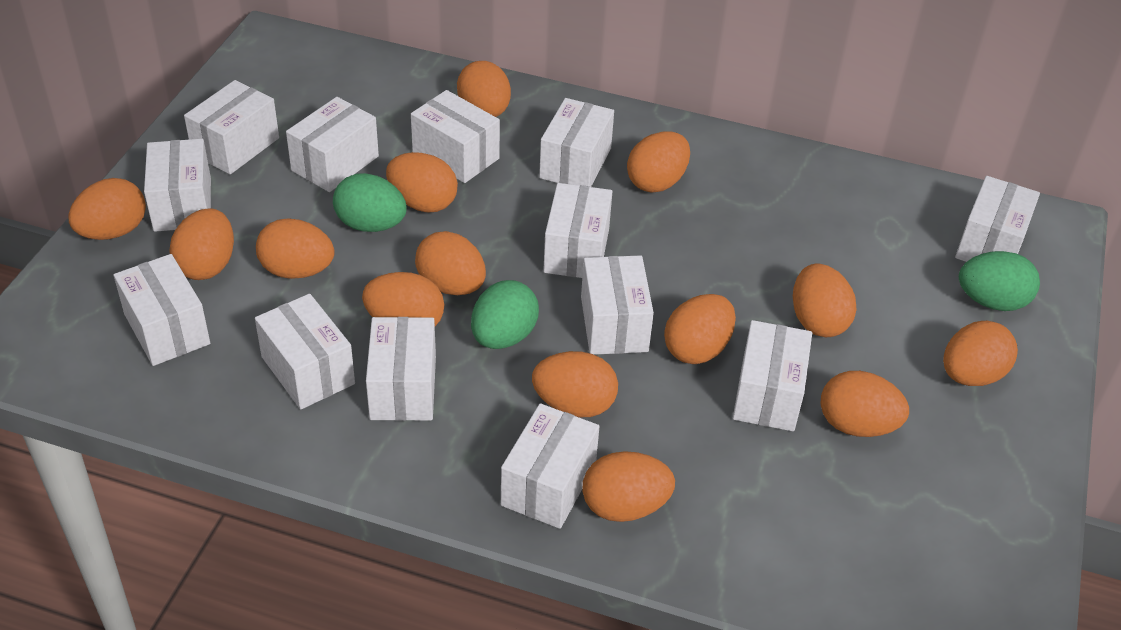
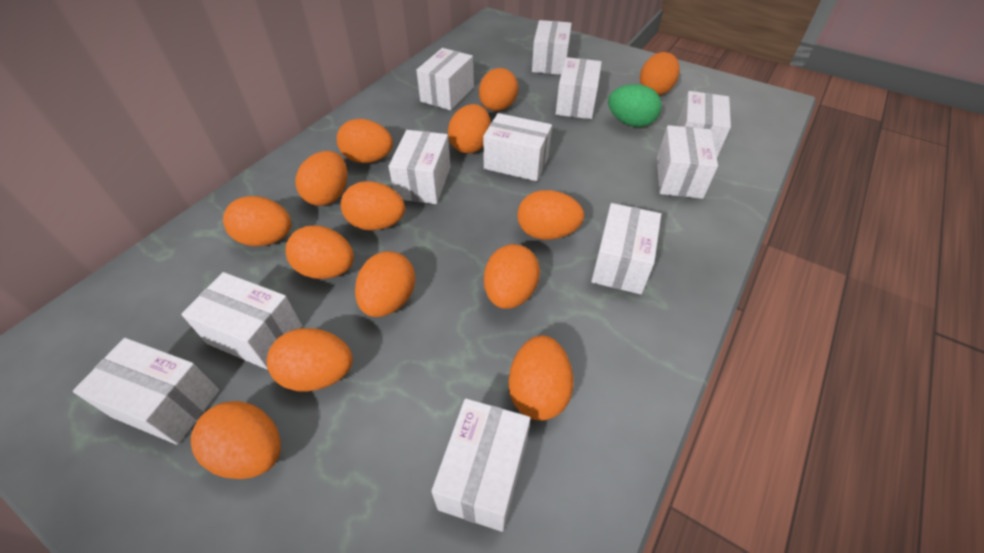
green egg: 3 -> 1
white box: 13 -> 11

